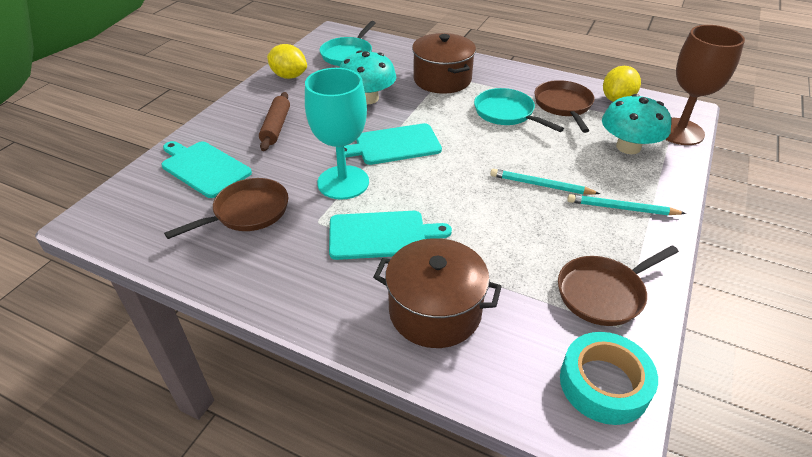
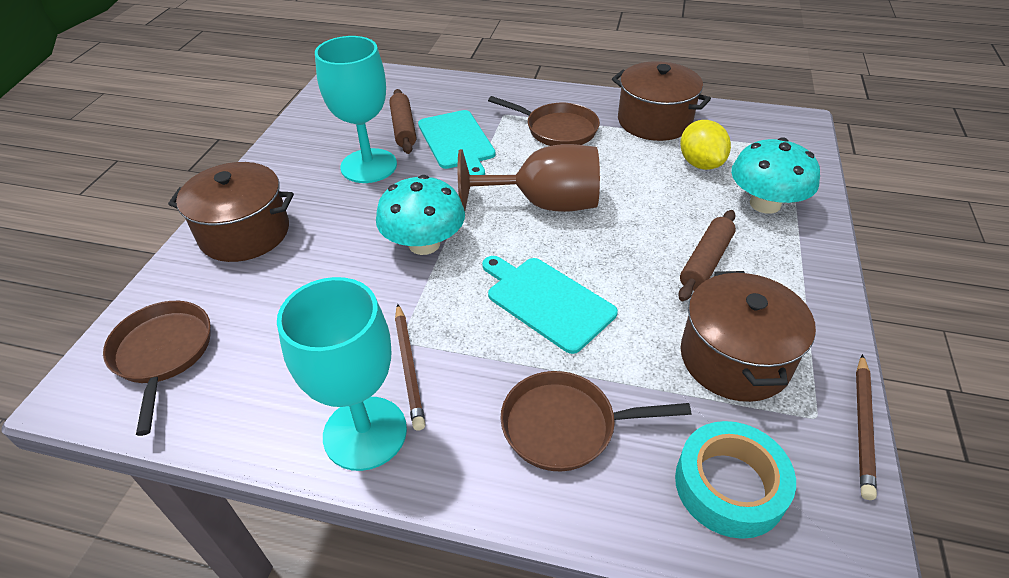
brown pencil: 0 -> 2
brown pot: 2 -> 3
brown rolling pin: 1 -> 2
turquoise cutting board: 3 -> 2
turquoise goblet: 1 -> 2
turquoise pan: 2 -> 0
turquoise pencil: 2 -> 0
yellow lemon: 2 -> 1

